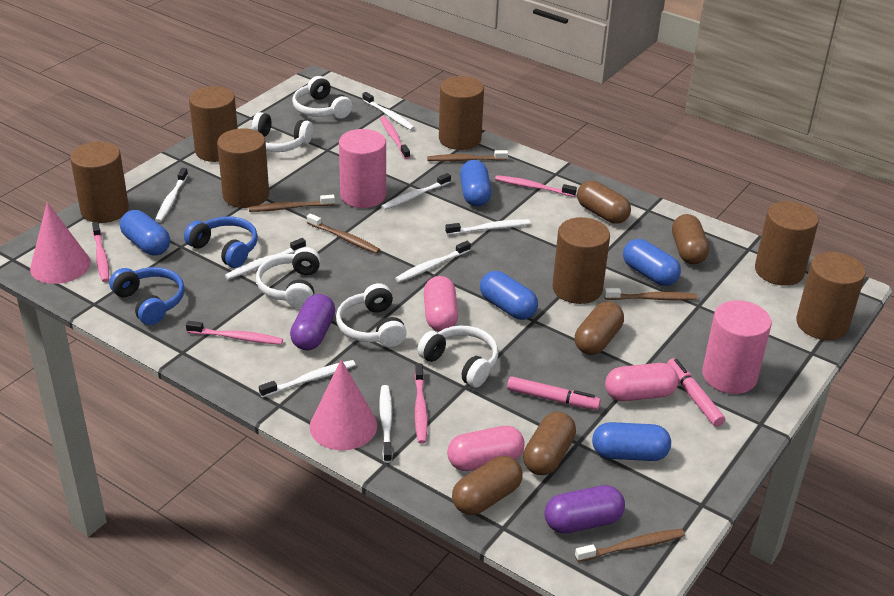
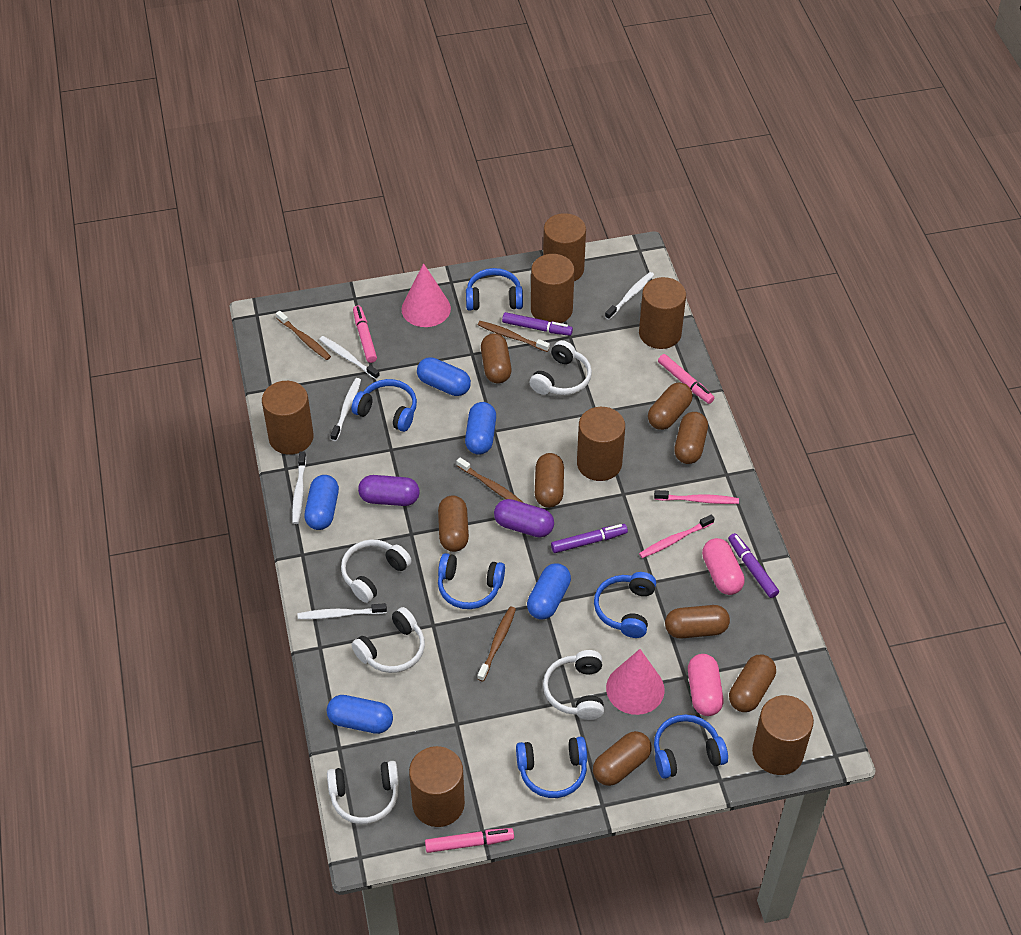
blue headphones: 2 -> 6
brown capsule: 5 -> 8
brown toothbrush: 5 -> 4
pink capsule: 3 -> 2
pink cylinder: 2 -> 0
pink marker: 2 -> 3
pink toothbrush: 5 -> 2
purple marker: 0 -> 3
white toothbrush: 8 -> 5

